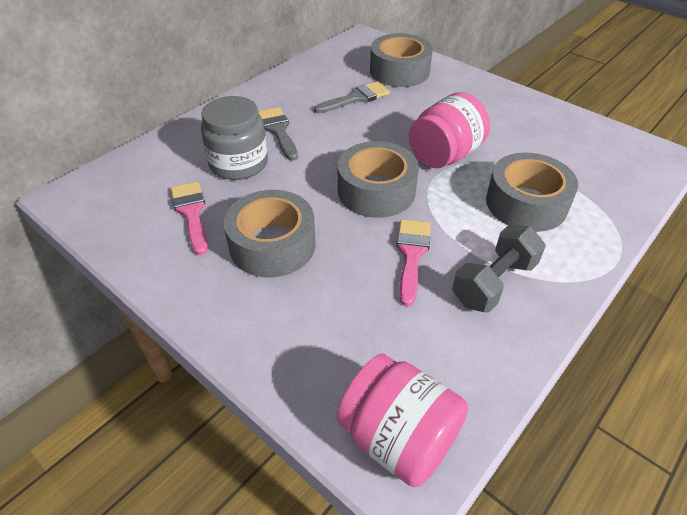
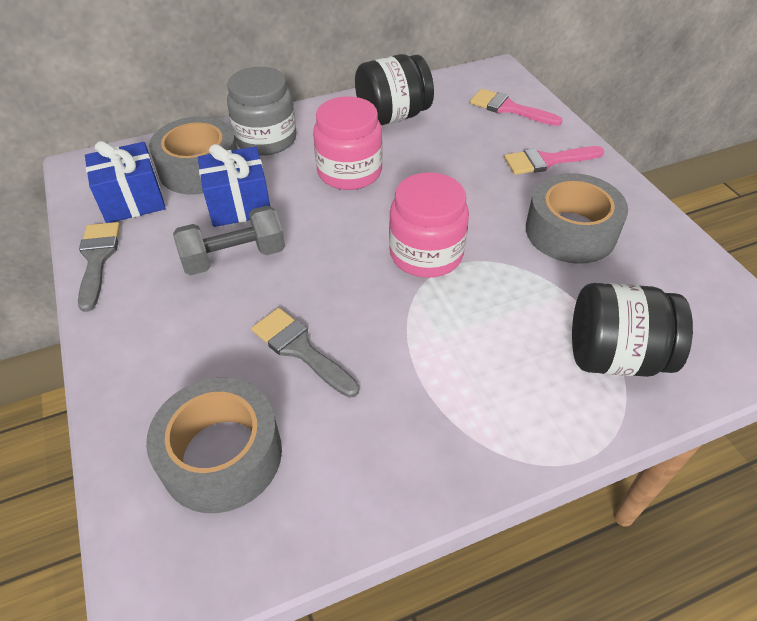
black jar: 0 -> 2
blue gift: 0 -> 2
grey tape: 4 -> 3

